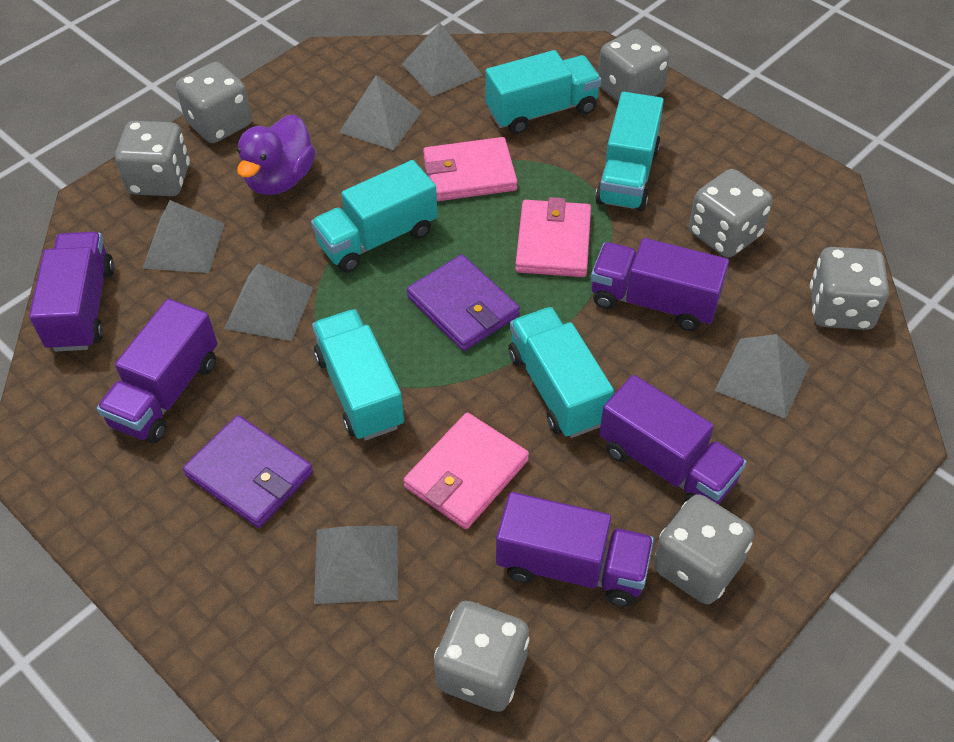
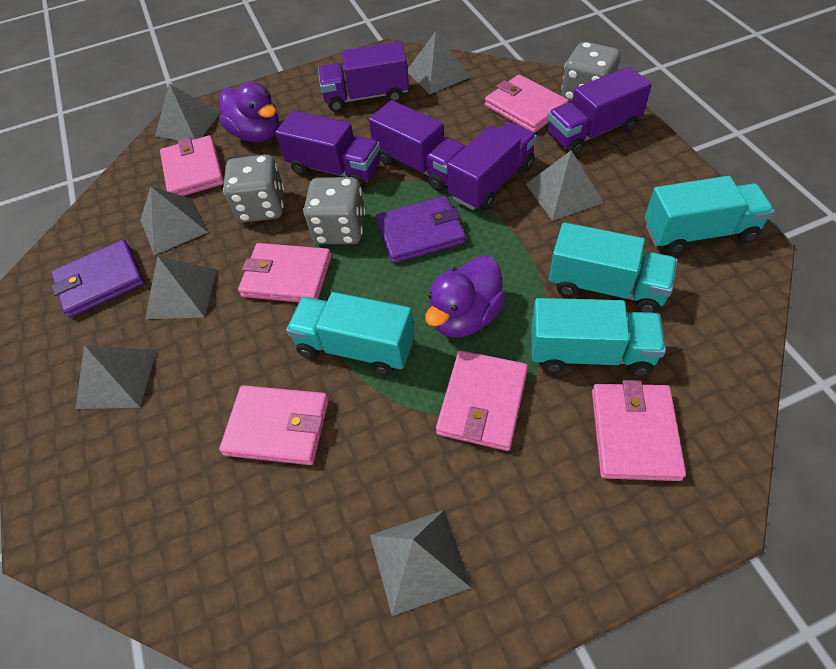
grey dice: 7 -> 3
grey pyramid: 6 -> 7
pink wallet: 3 -> 6
purple duck: 1 -> 2
turquoise truck: 5 -> 4

